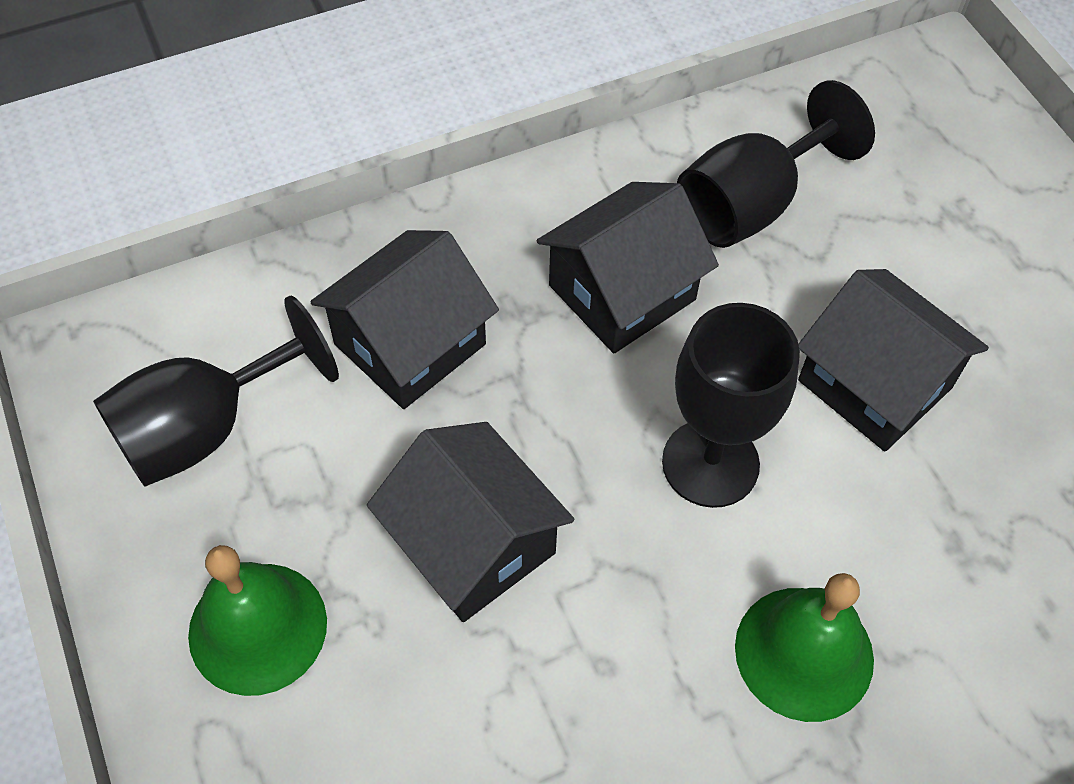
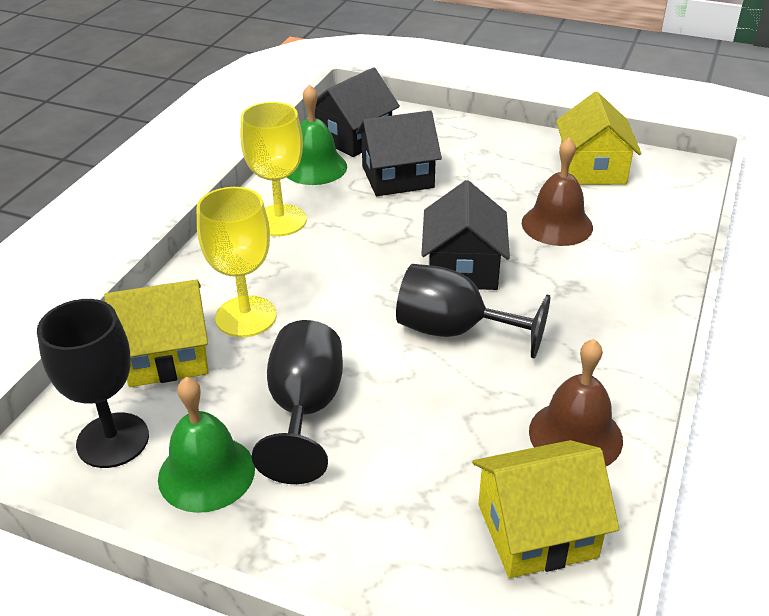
black house: 4 -> 3
brown bell: 0 -> 2
yellow goblet: 0 -> 2
yellow house: 0 -> 3

